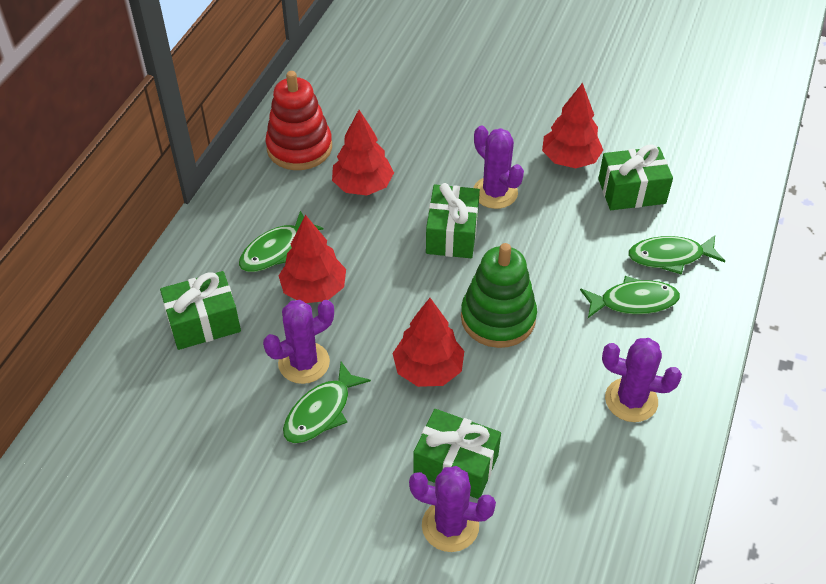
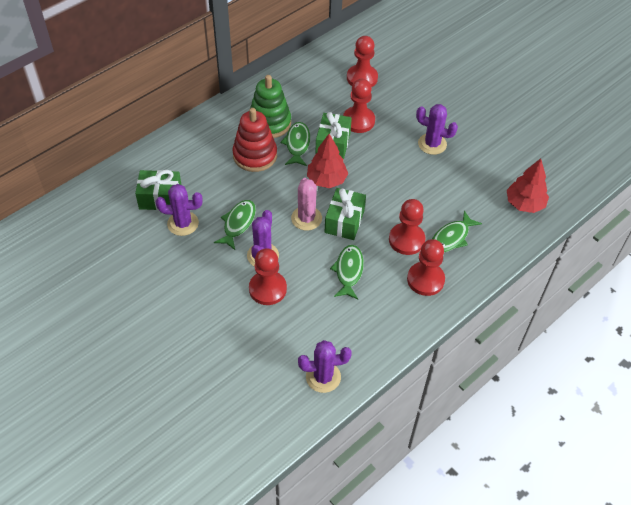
green gift: 4 -> 3
pink cactus: 0 -> 1
red pawn: 0 -> 5
red tree: 4 -> 2

